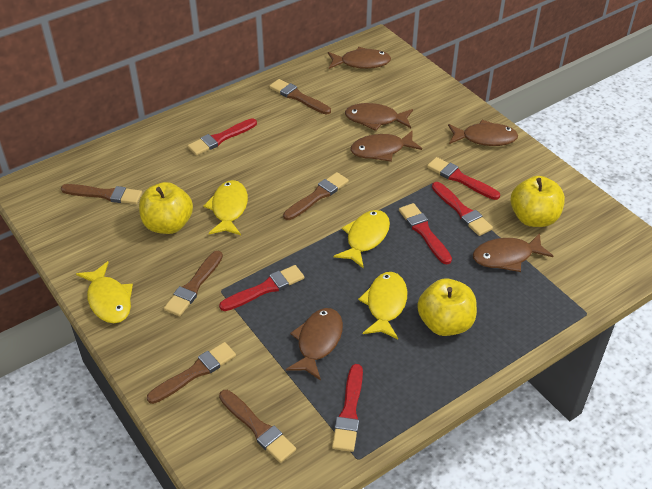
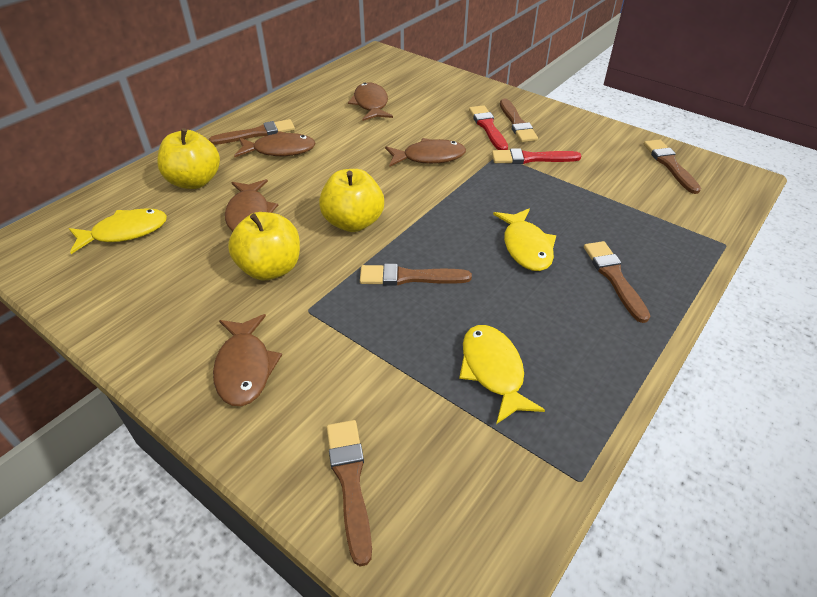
brown fish: 6 -> 5
red brush: 6 -> 2
yellow fish: 4 -> 3

